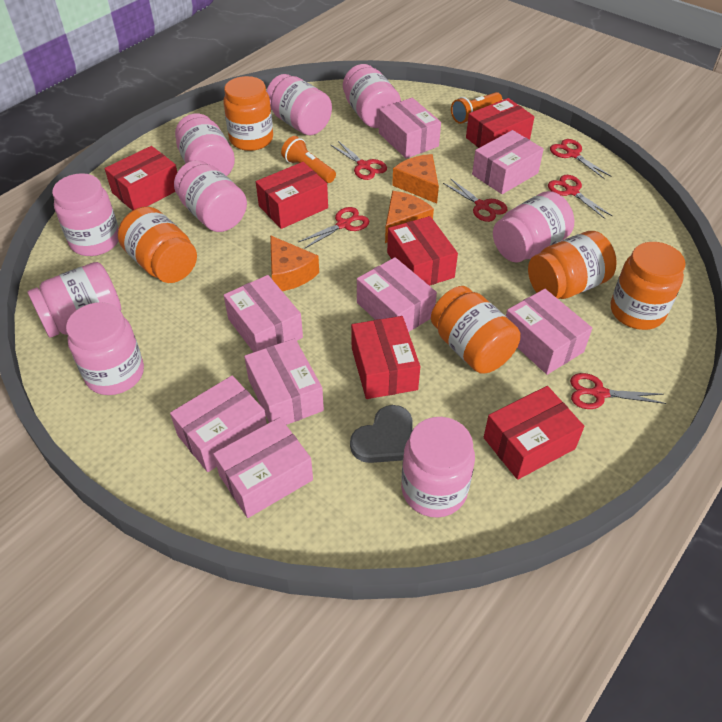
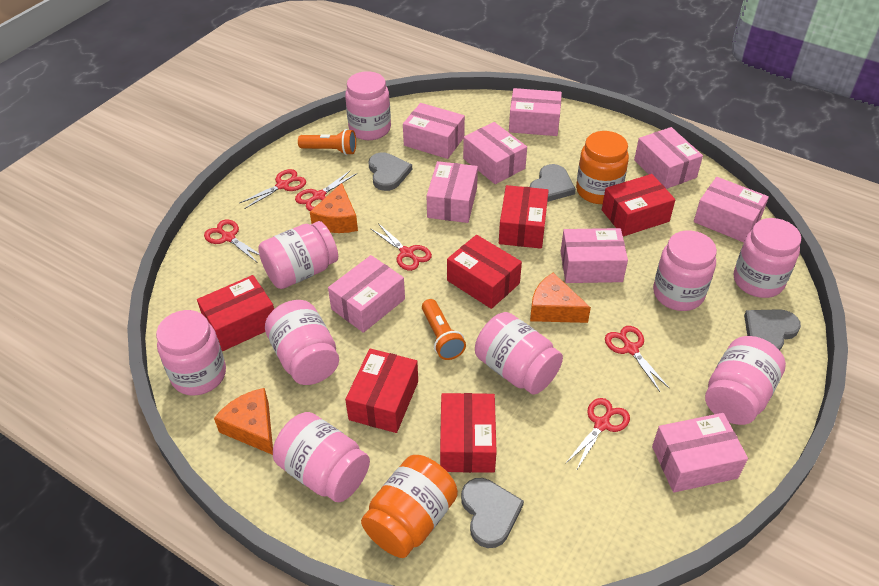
grey heart: 1 -> 4
orange jar: 5 -> 2
pink box: 8 -> 9

